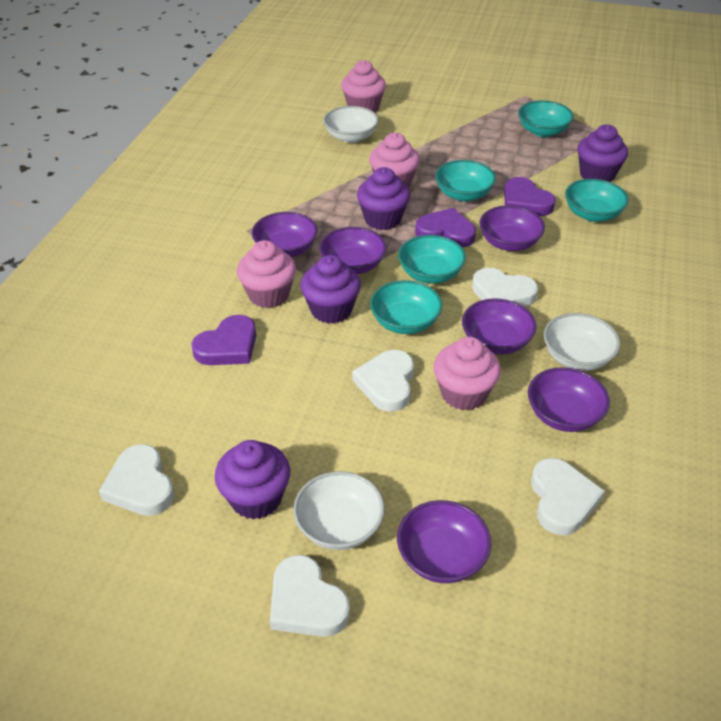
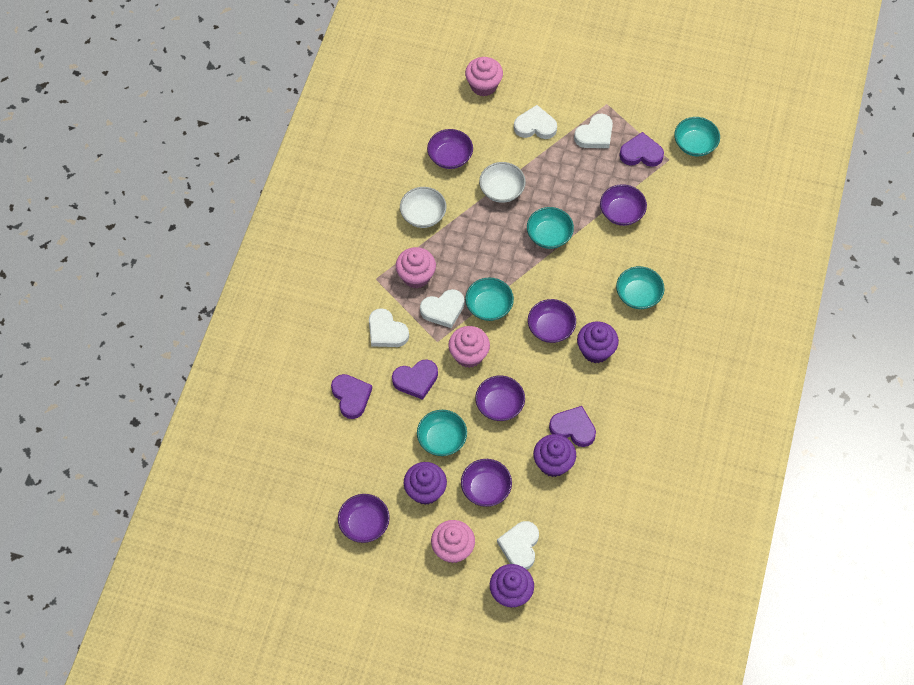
purple heart: 3 -> 4
white bowl: 3 -> 2

